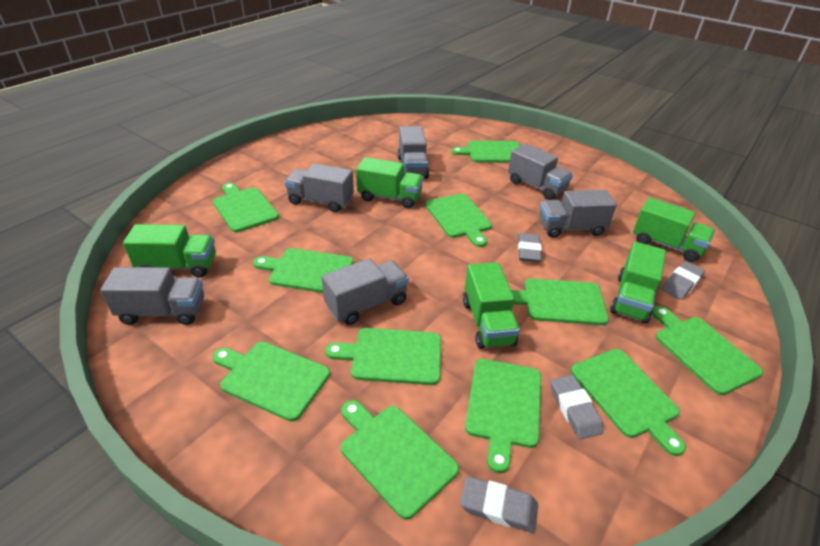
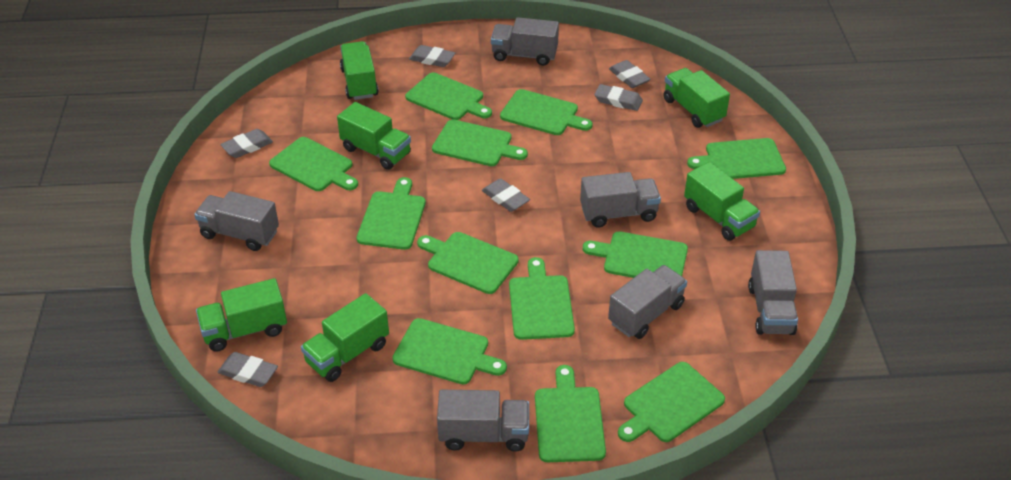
green cutting board: 11 -> 12
green truck: 5 -> 6
grey eraser: 4 -> 6

